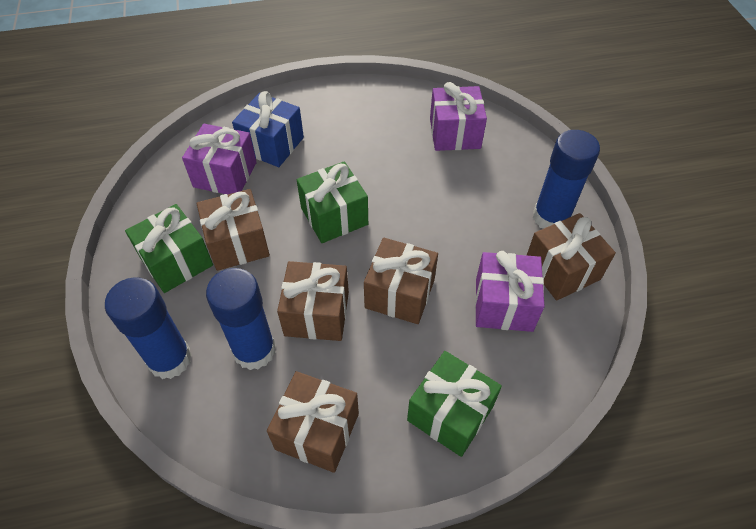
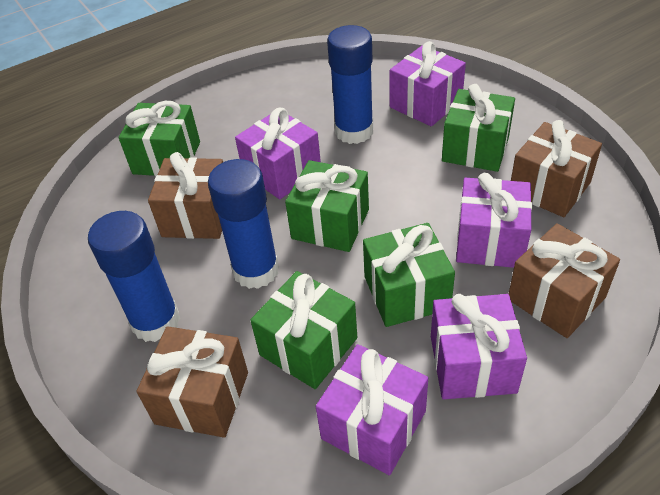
blue gift: 1 -> 0
brown gift: 5 -> 4
green gift: 3 -> 5
purple gift: 3 -> 5

